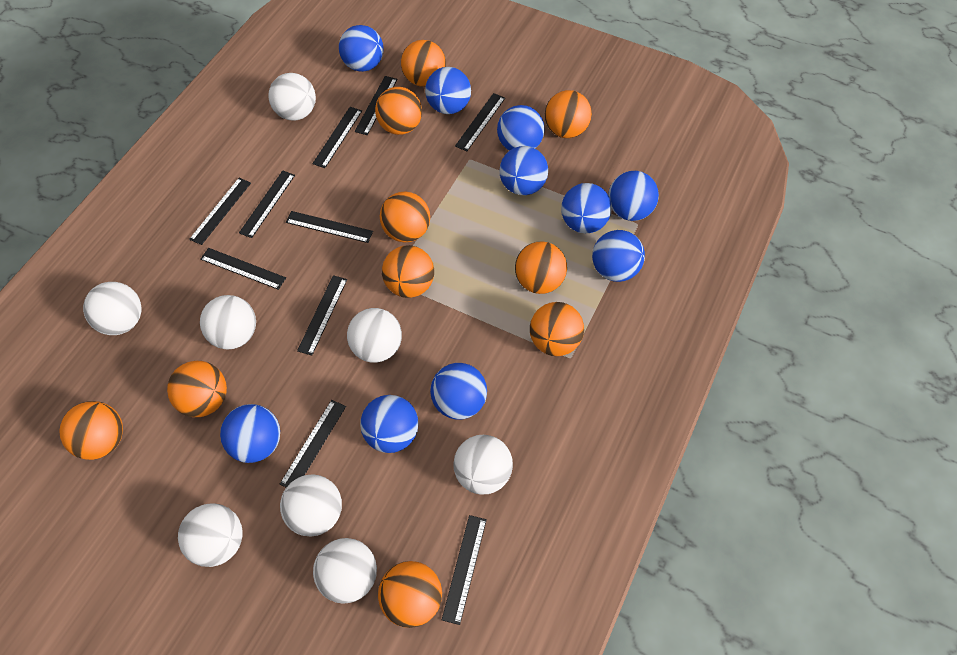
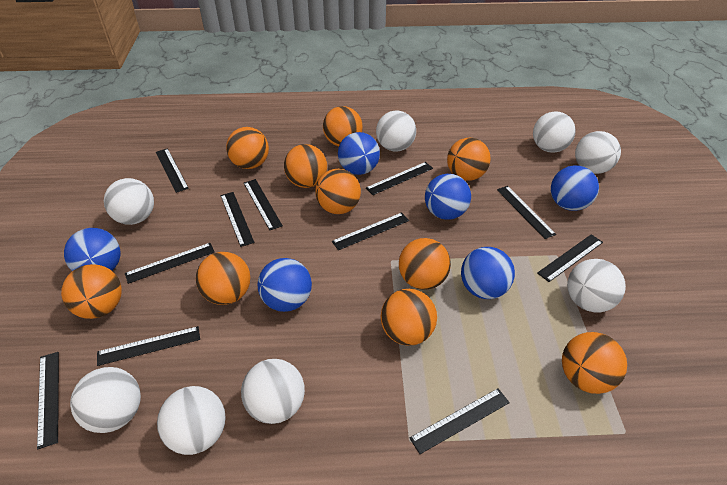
black ruler: 10 -> 11
blue ball: 10 -> 6

